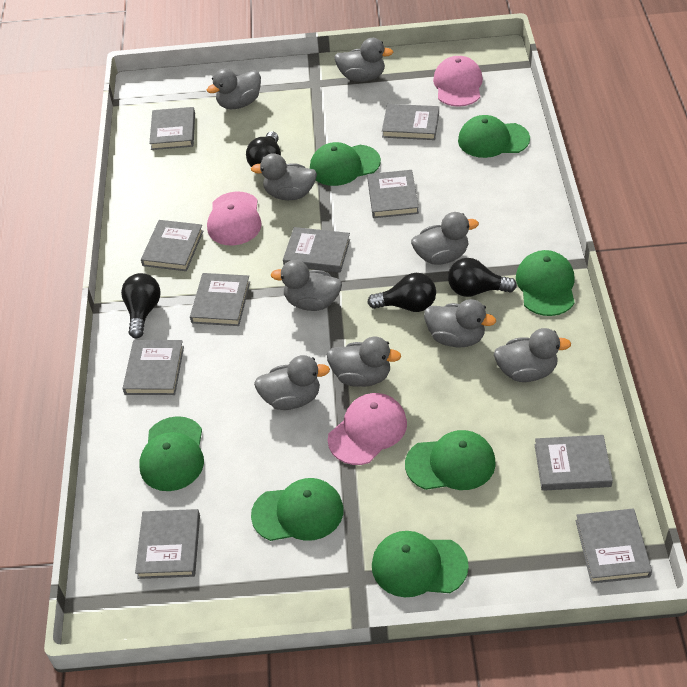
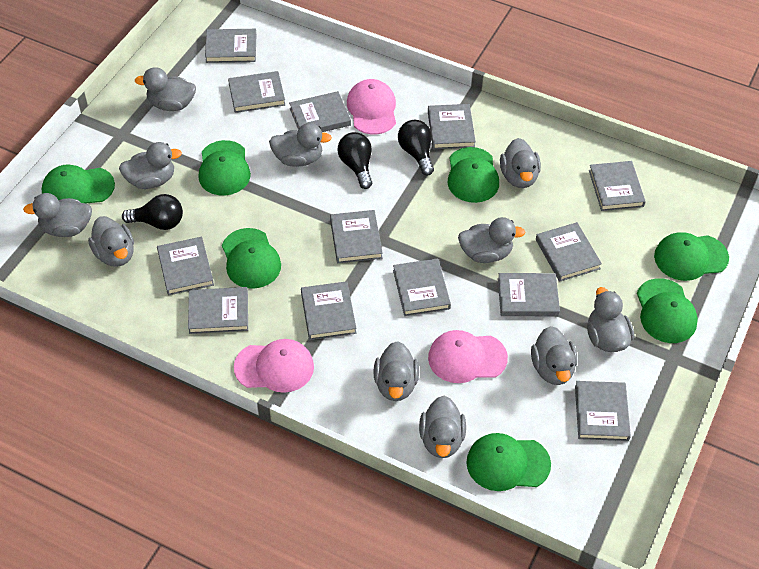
black light bulb: 4 -> 3
grey book: 10 -> 13
grey duck: 9 -> 11

